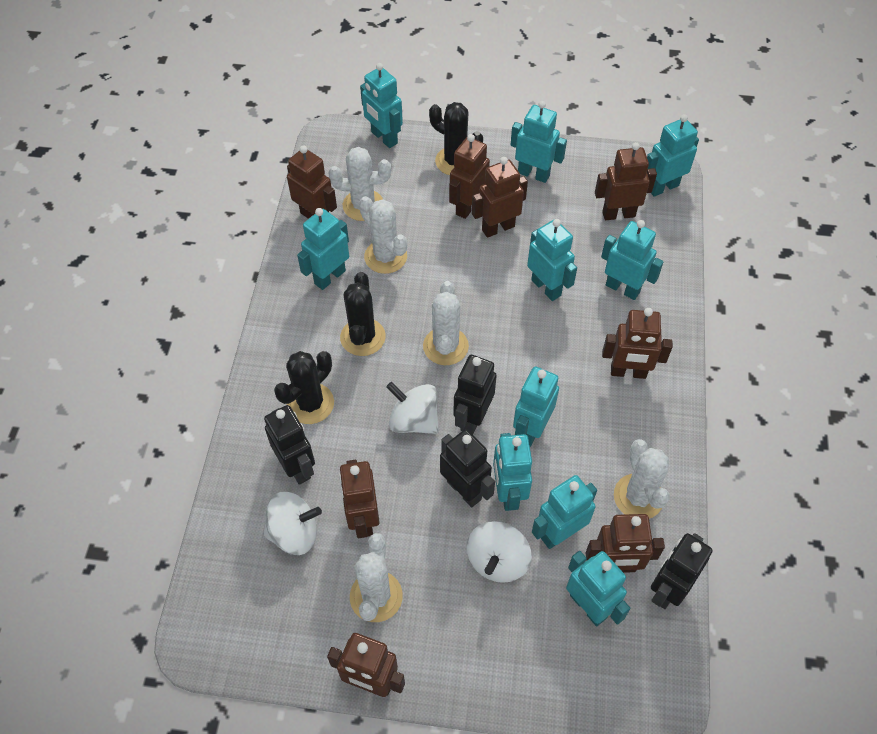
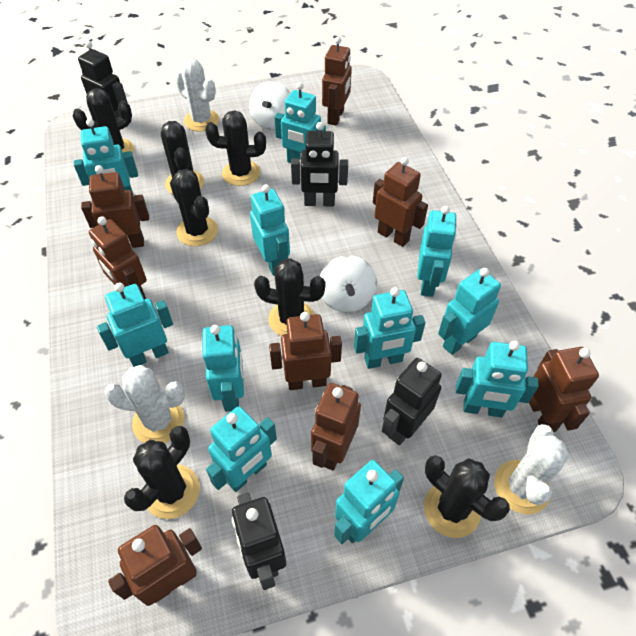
black cactus: 3 -> 7
turquoise robot: 10 -> 11
white cactus: 5 -> 3
white spinning top: 3 -> 2

